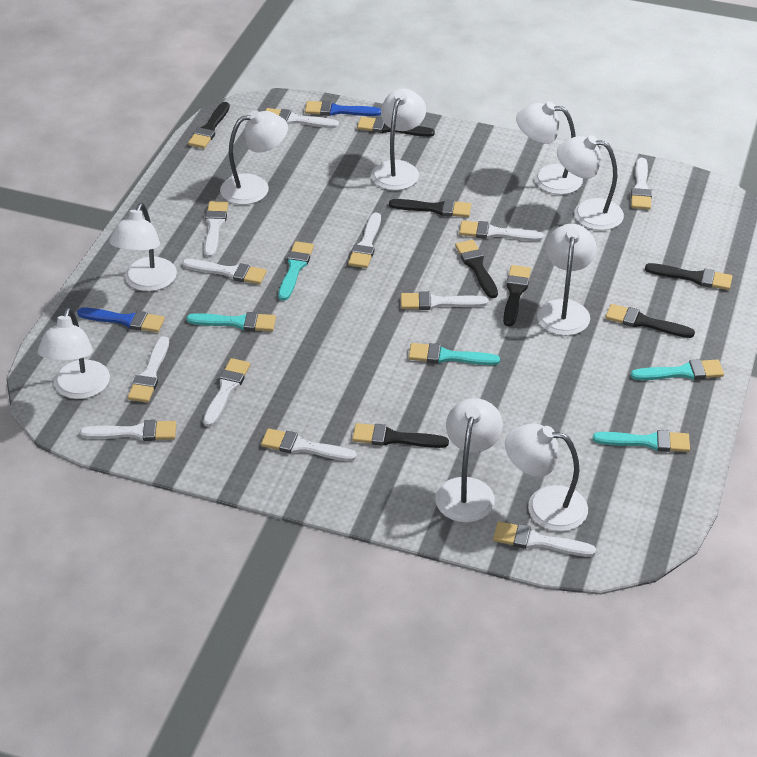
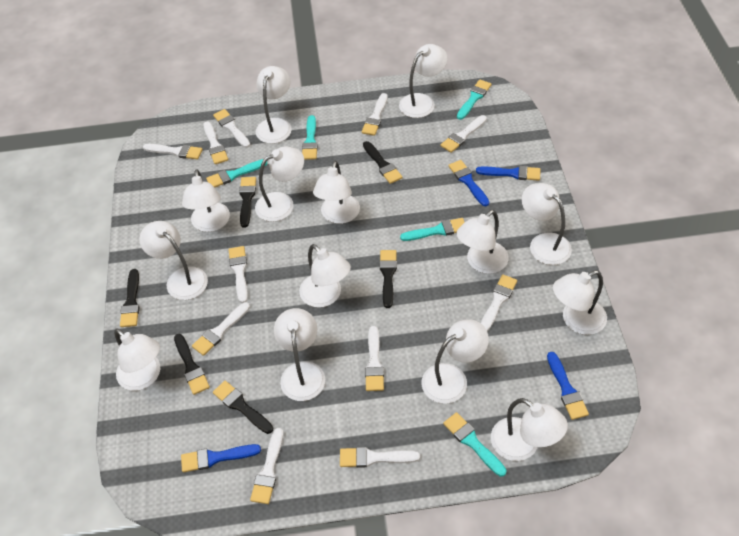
black brush: 8 -> 6
blue brush: 2 -> 4
white brush: 12 -> 11
white lamp: 9 -> 14

